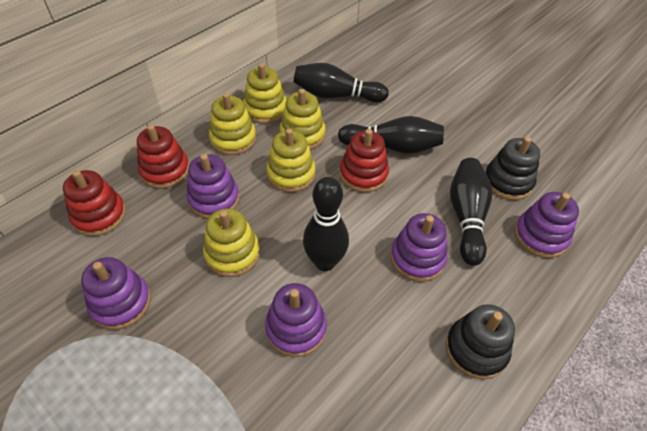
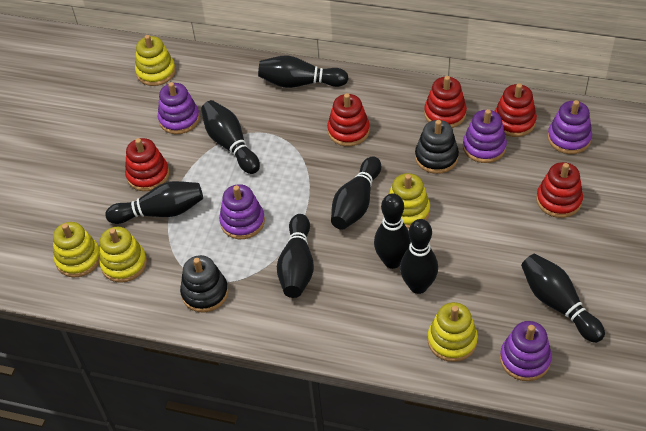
black bowling pin: 4 -> 8
red stacking toy: 3 -> 5

